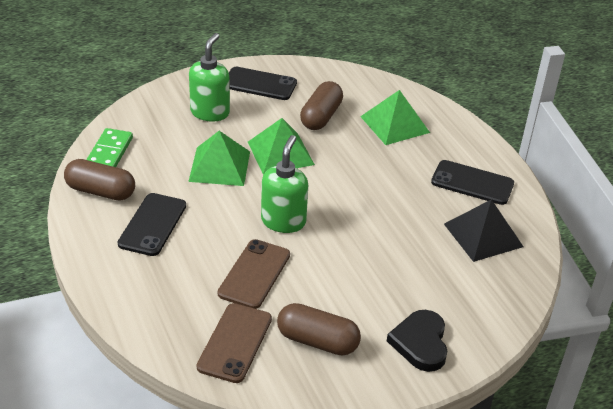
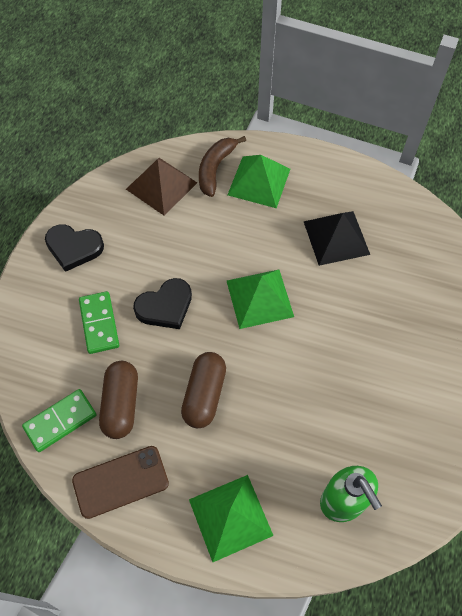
black heart: 1 -> 2
black phone: 3 -> 0
brown banana: 0 -> 1
brown capsule: 3 -> 2
brown phone: 2 -> 1
brown pyramid: 0 -> 1
green domino: 1 -> 2
green soap dispenser: 2 -> 1

